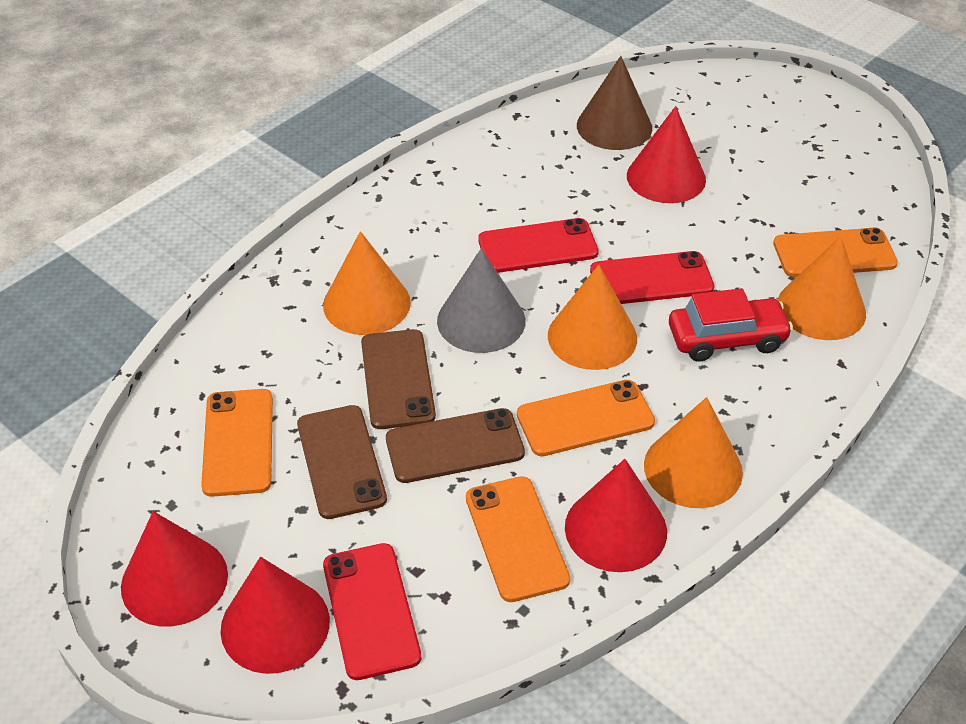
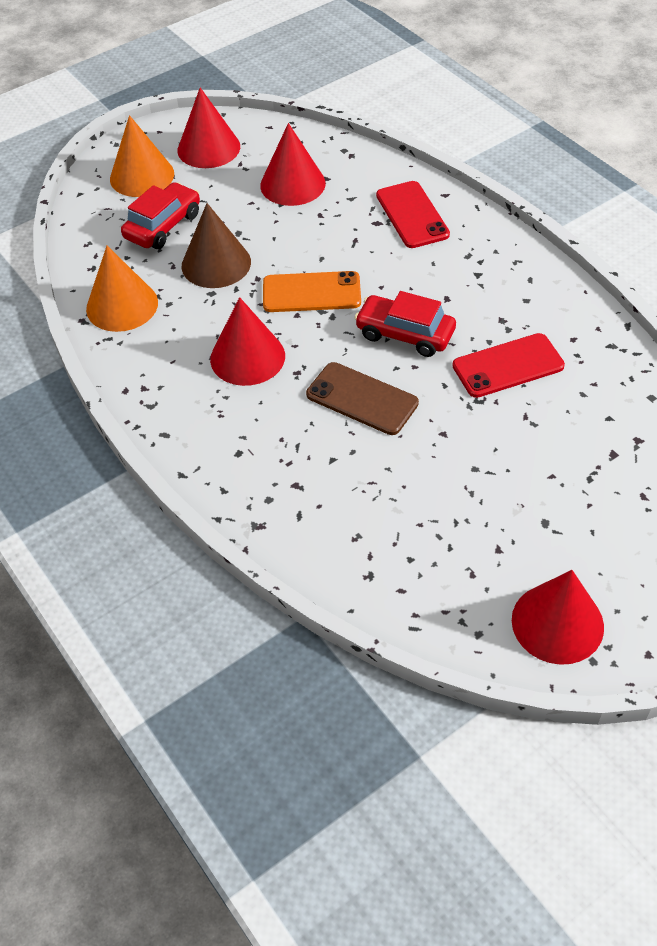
brown phone: 3 -> 1
grey cone: 1 -> 0
orange cone: 4 -> 2
orange phone: 4 -> 1
red car: 1 -> 2
red phone: 3 -> 2

